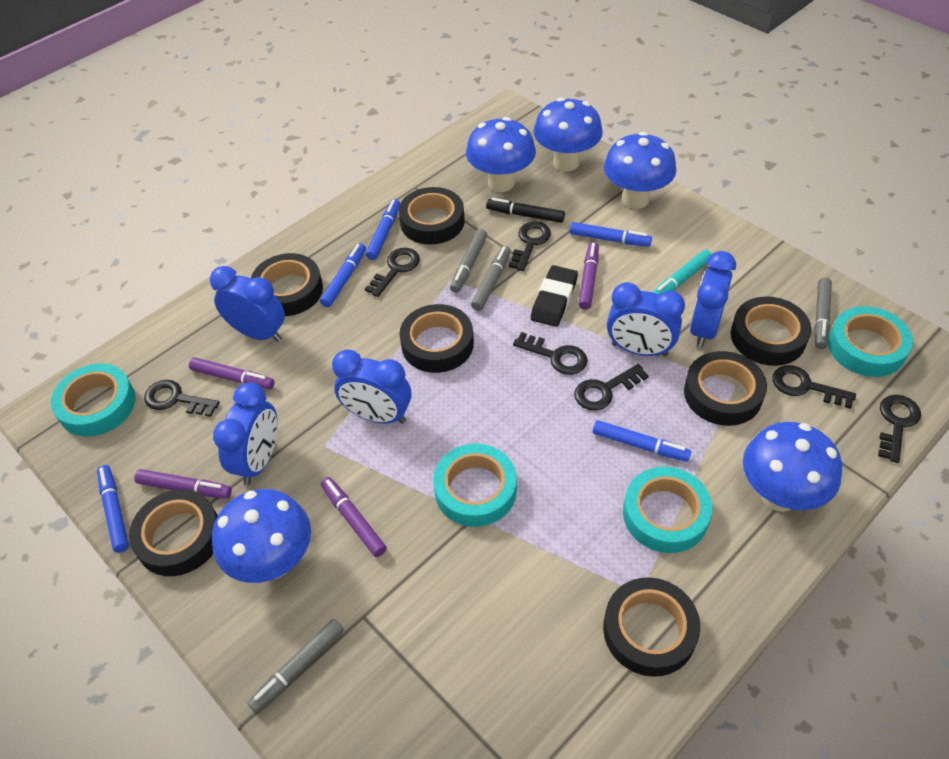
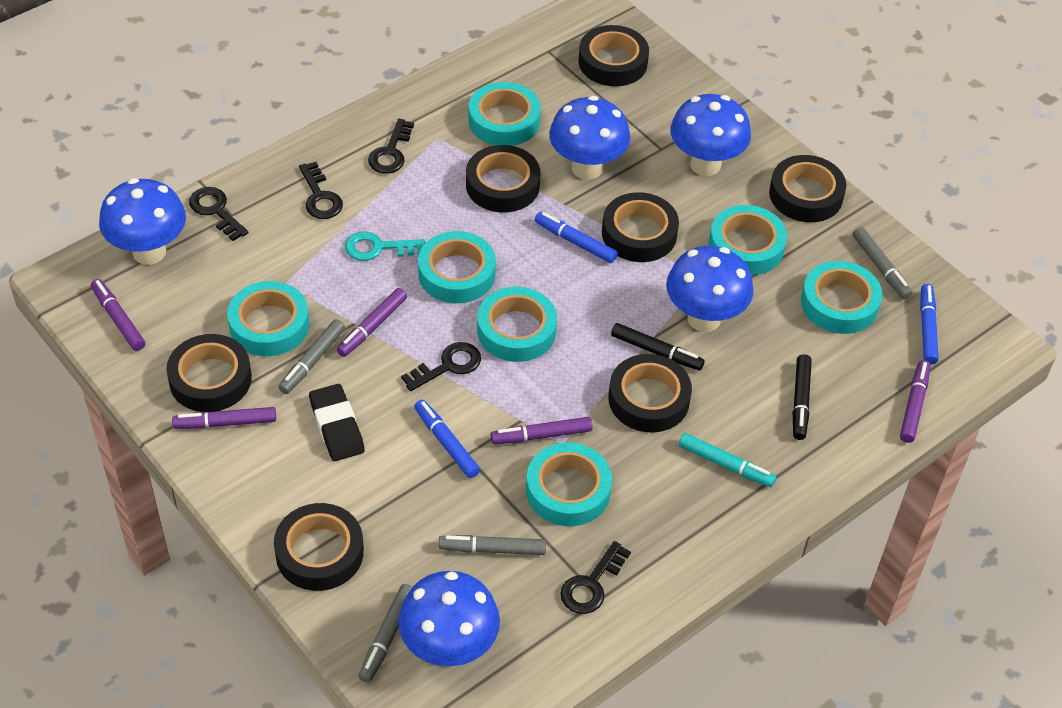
black key: 7 -> 5
black marker: 1 -> 2
blue clock: 5 -> 0
blue marker: 5 -> 3
purple marker: 4 -> 5
turquoise key: 0 -> 1
turquoise tape: 4 -> 7

